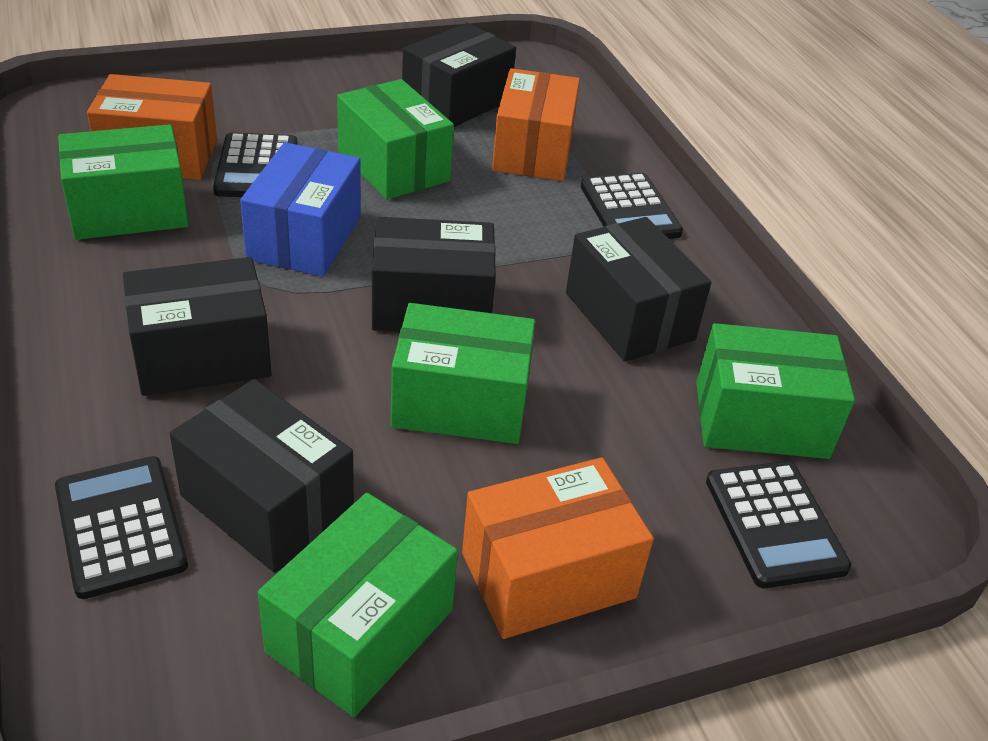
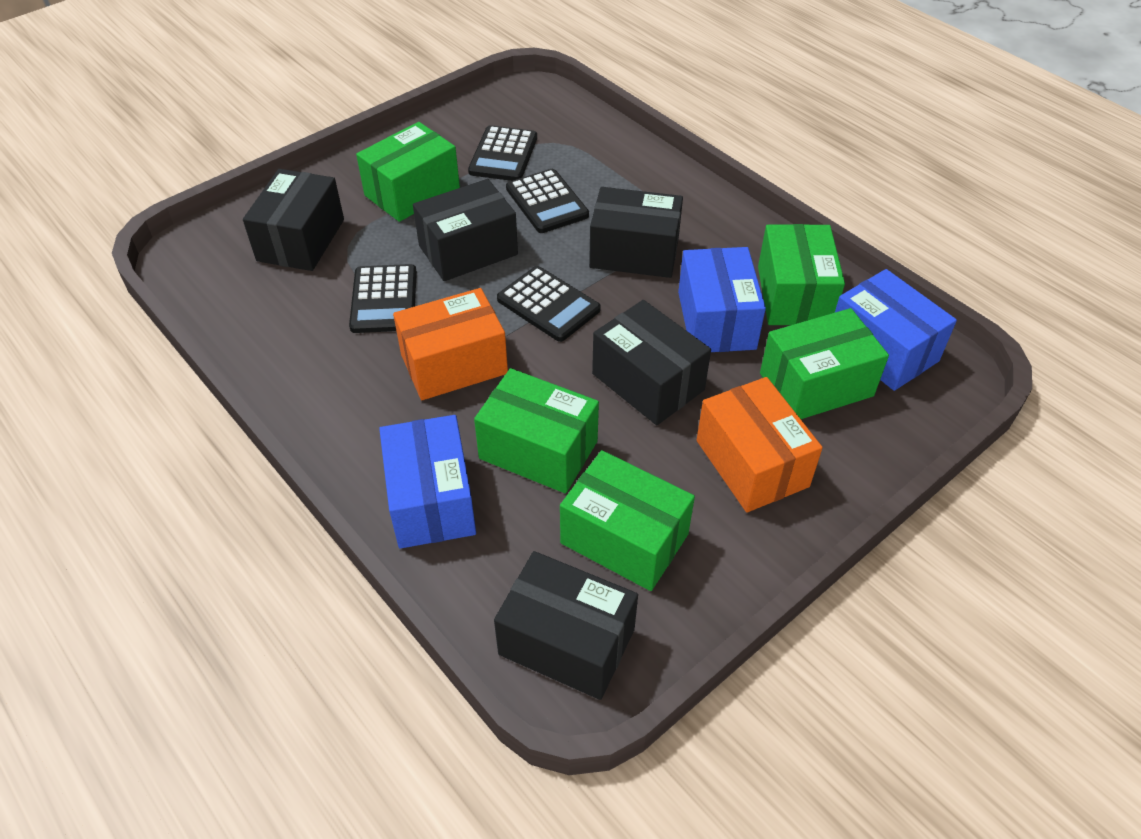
blue box: 1 -> 3
orange box: 3 -> 2

